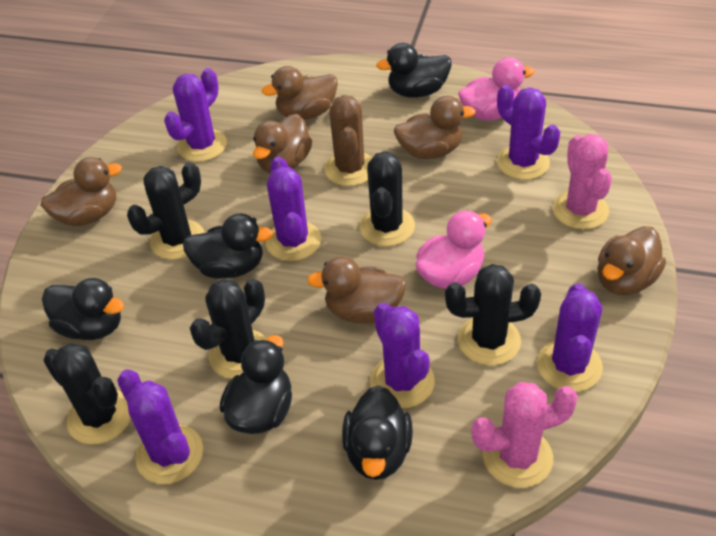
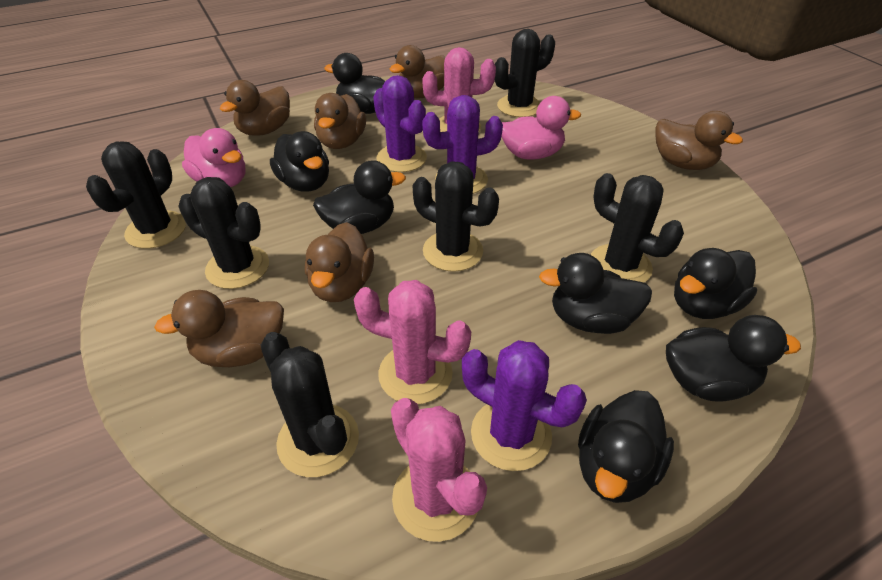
black cactus: 5 -> 6
black duck: 5 -> 7
brown cactus: 1 -> 0
pink cactus: 2 -> 3
purple cactus: 6 -> 3

